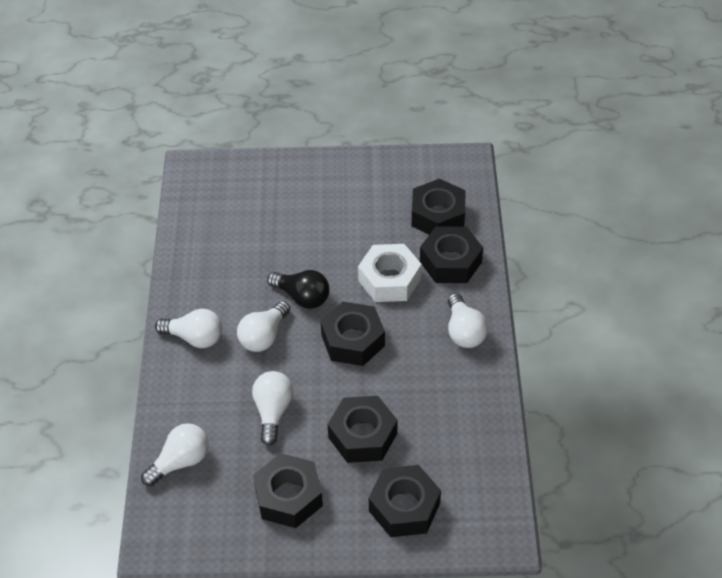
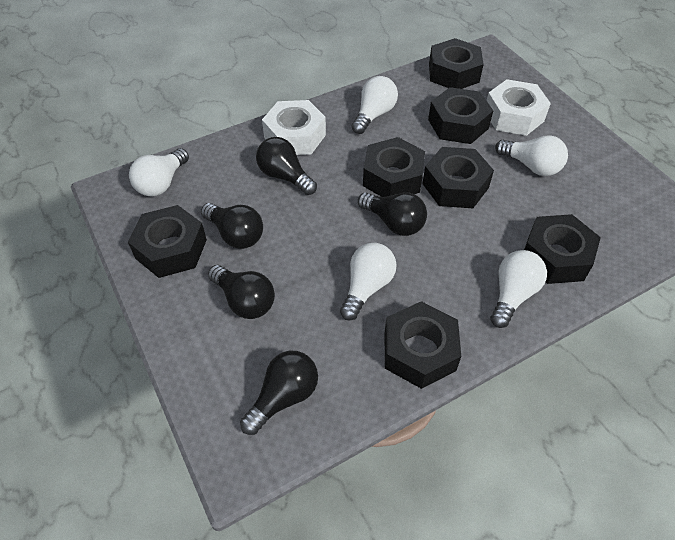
black light bulb: 1 -> 5
black nut: 6 -> 7
white nut: 1 -> 2

